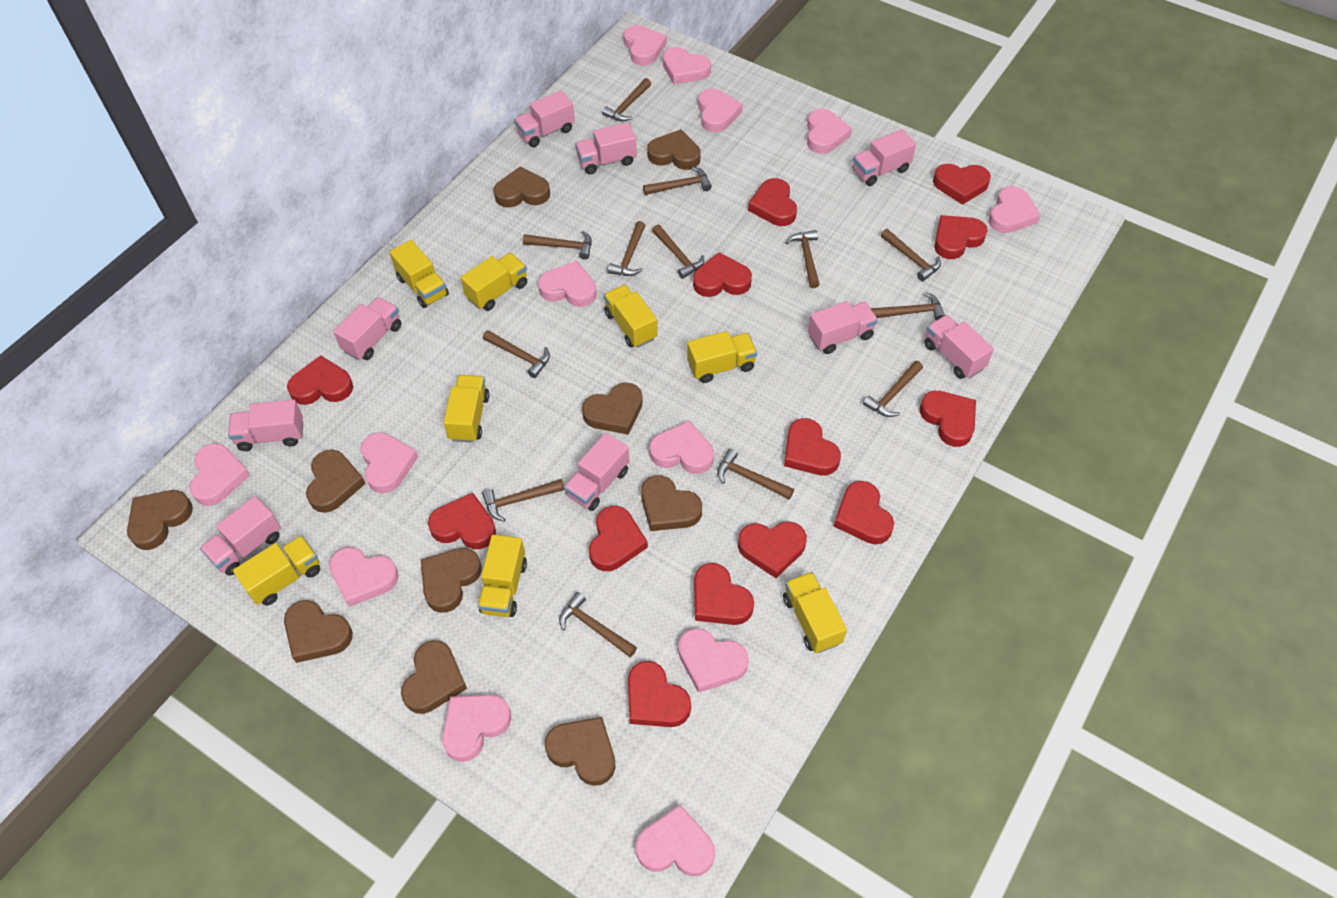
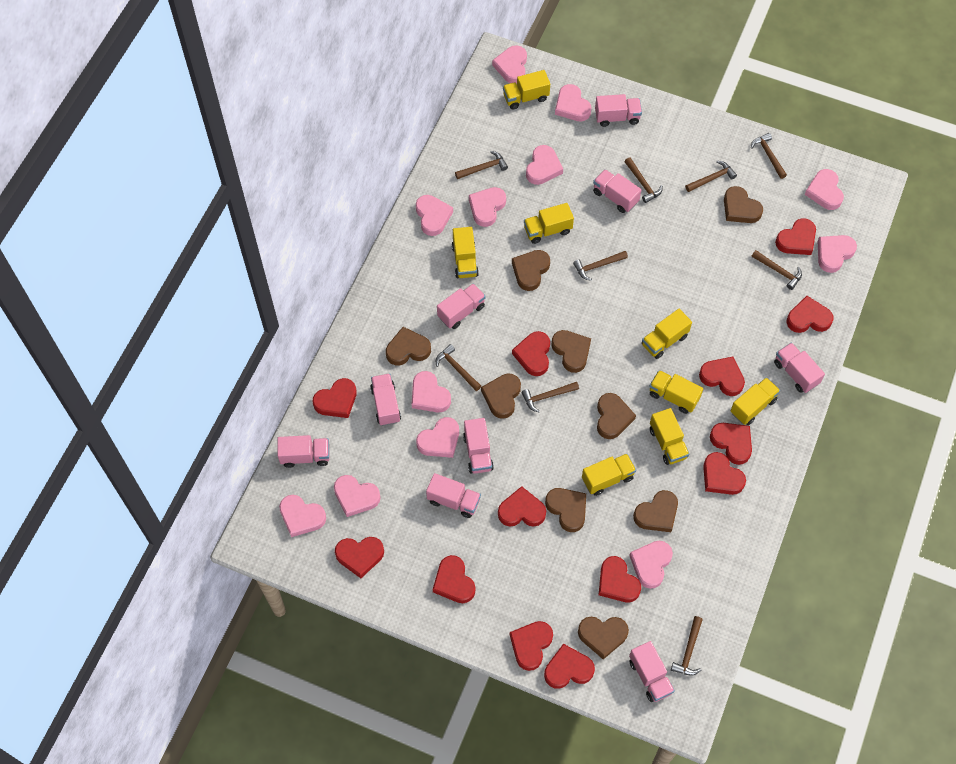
brown hammer: 13 -> 9
brown heart: 10 -> 9
pink heart: 13 -> 12

